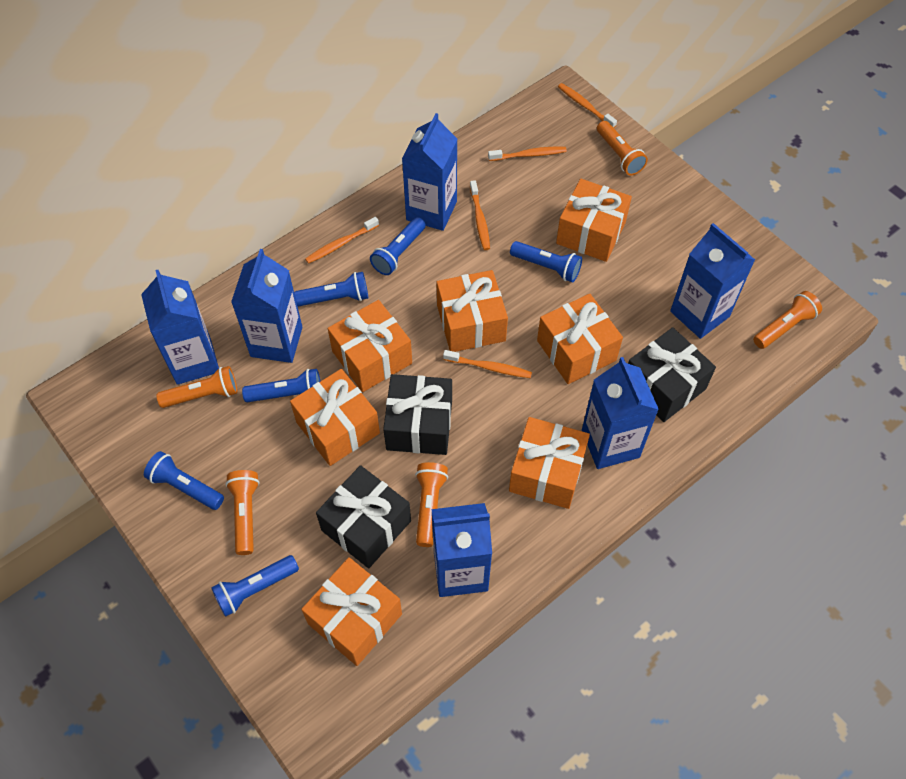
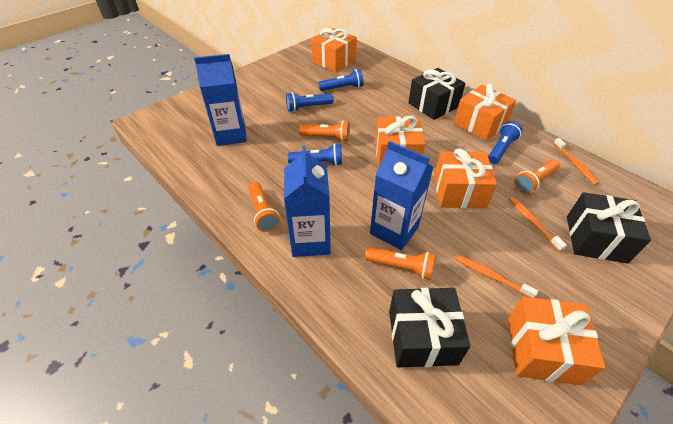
blue carton: 6 -> 3
blue flashlight: 6 -> 4
orange flashlight: 5 -> 4
orange gift: 7 -> 5
orange toothbrush: 5 -> 3

